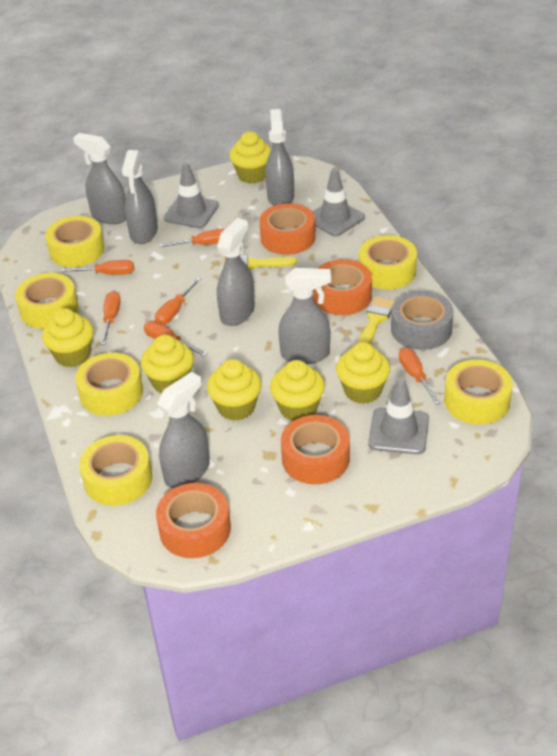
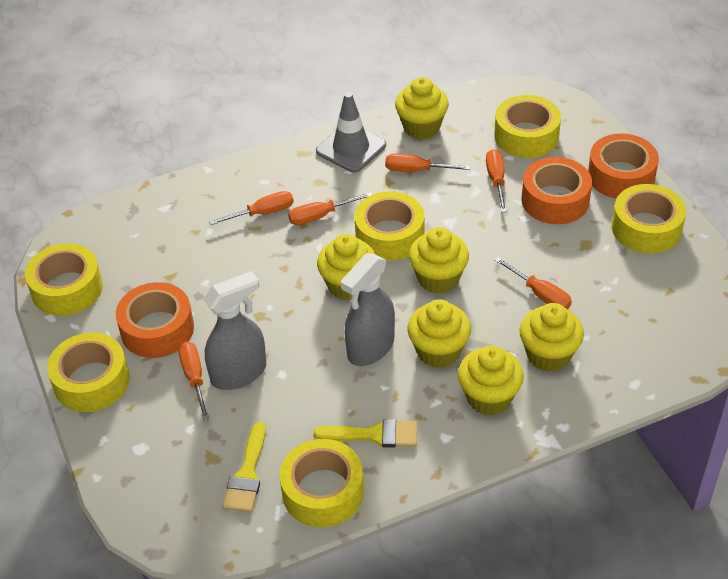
grey spray bottle: 6 -> 2
grey tape: 1 -> 0
grey traffic cone: 3 -> 1
orange tape: 4 -> 3

